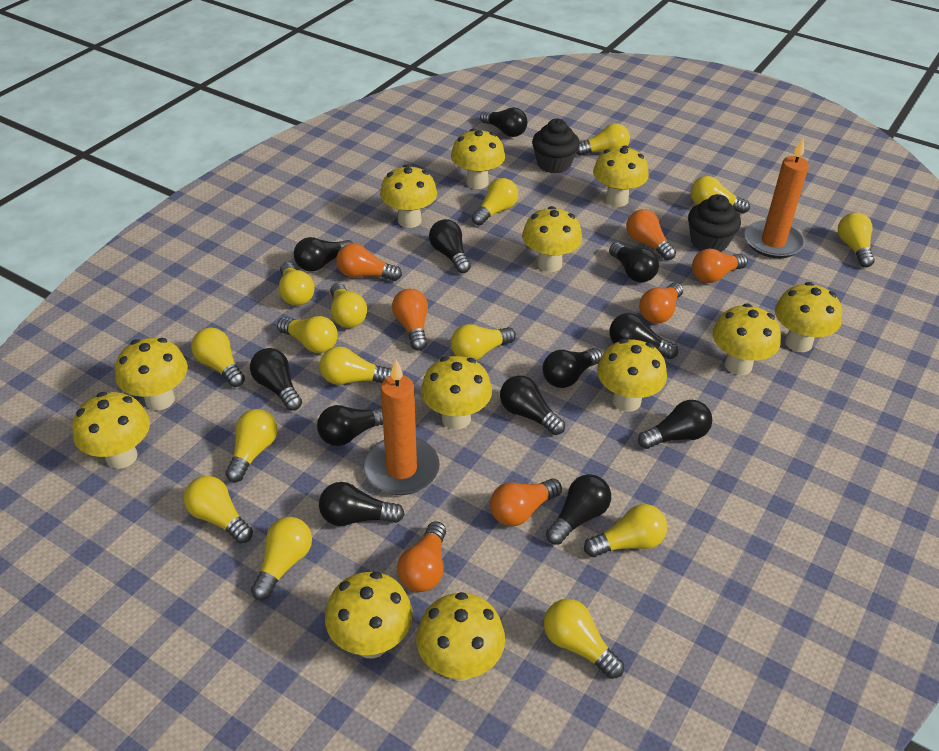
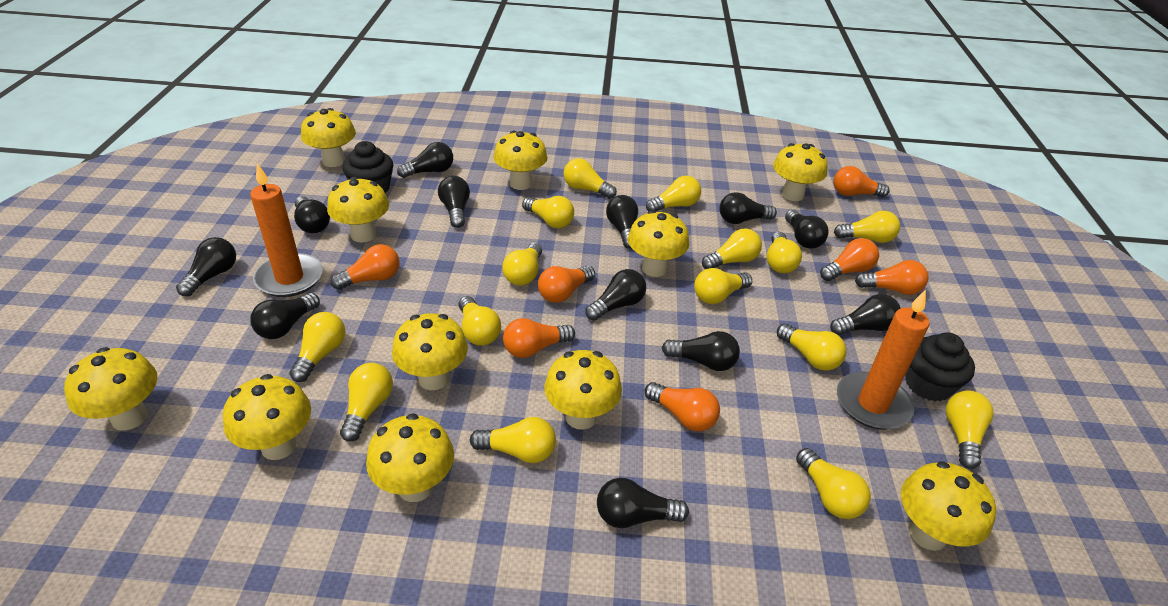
yellow mushroom: 12 -> 11

